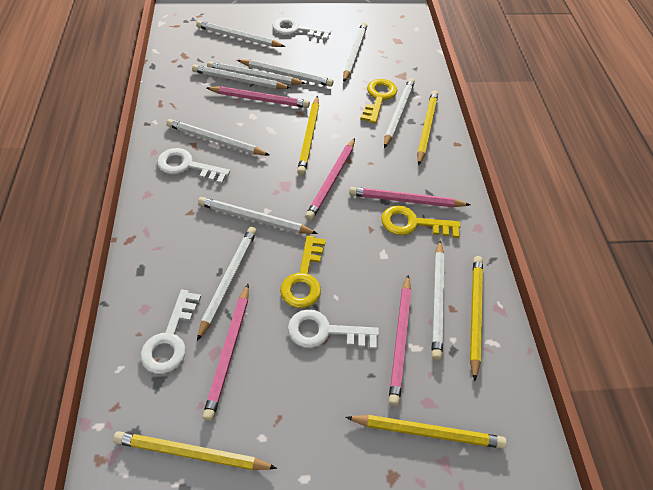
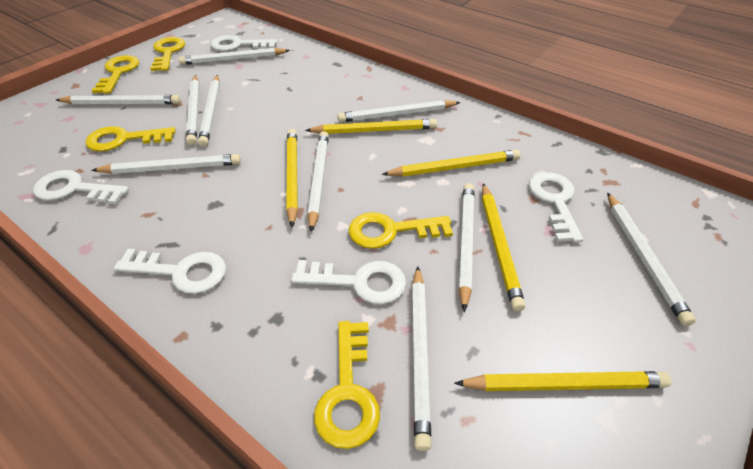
pink pencil: 5 -> 0
white key: 4 -> 5
yellow key: 3 -> 5

